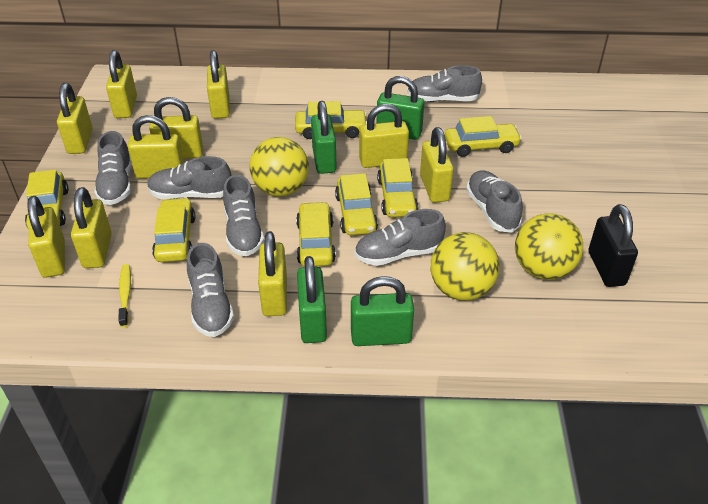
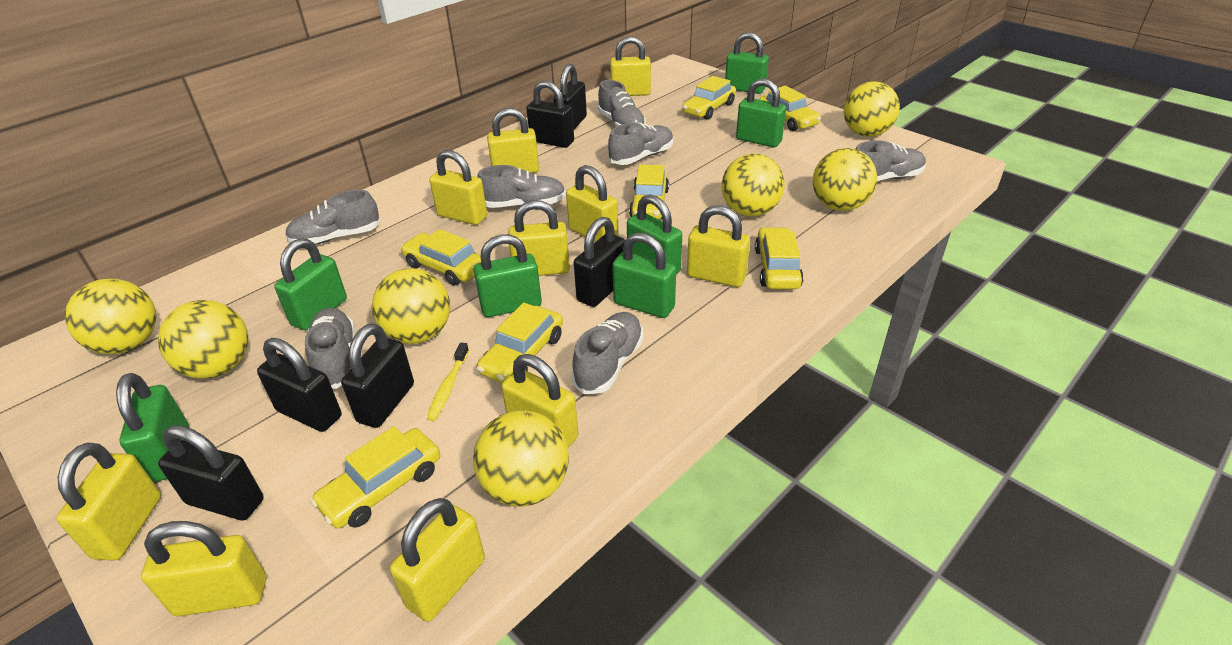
black padlock: 1 -> 6
green padlock: 4 -> 7
yellow ball: 3 -> 7

